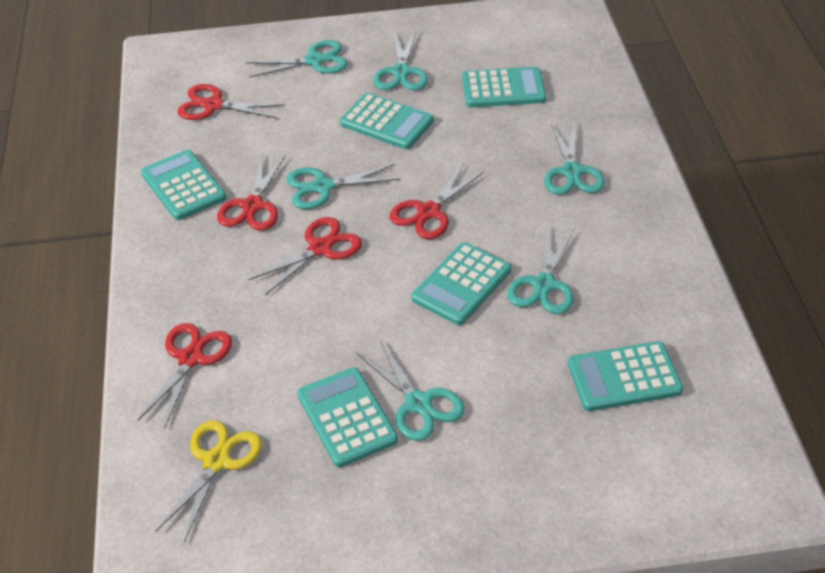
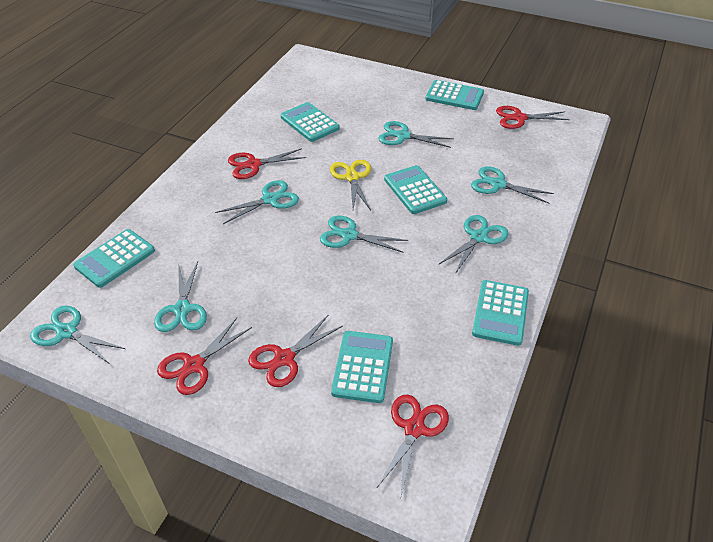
turquoise scissors: 6 -> 7

